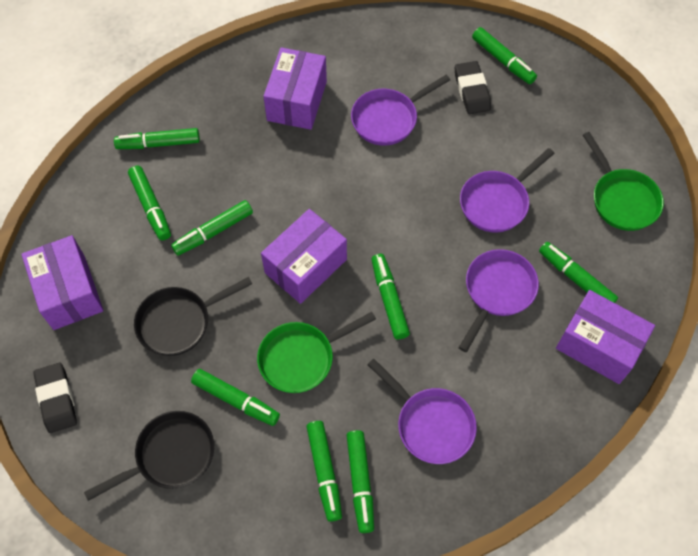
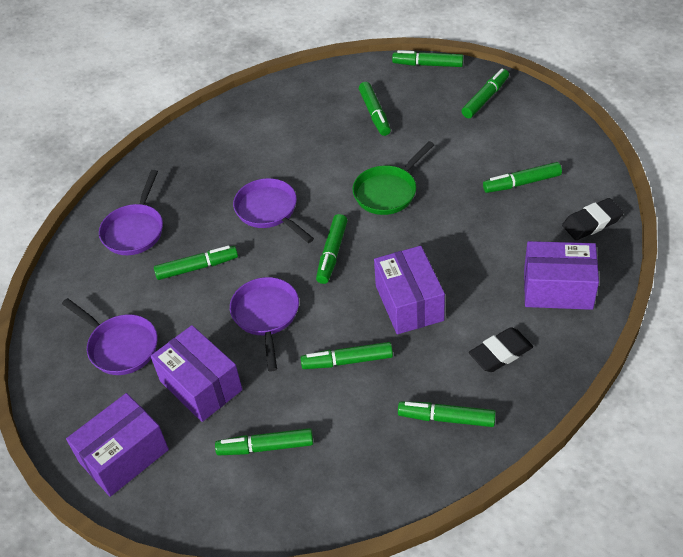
black pan: 2 -> 0
green pan: 2 -> 1

